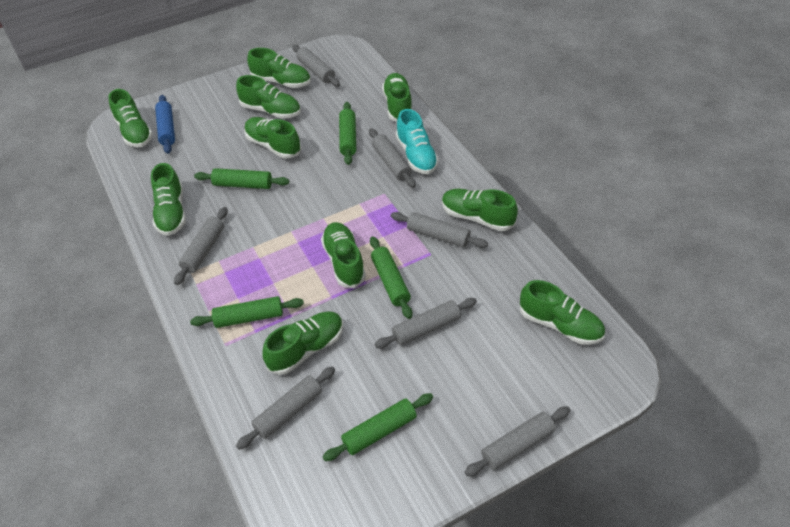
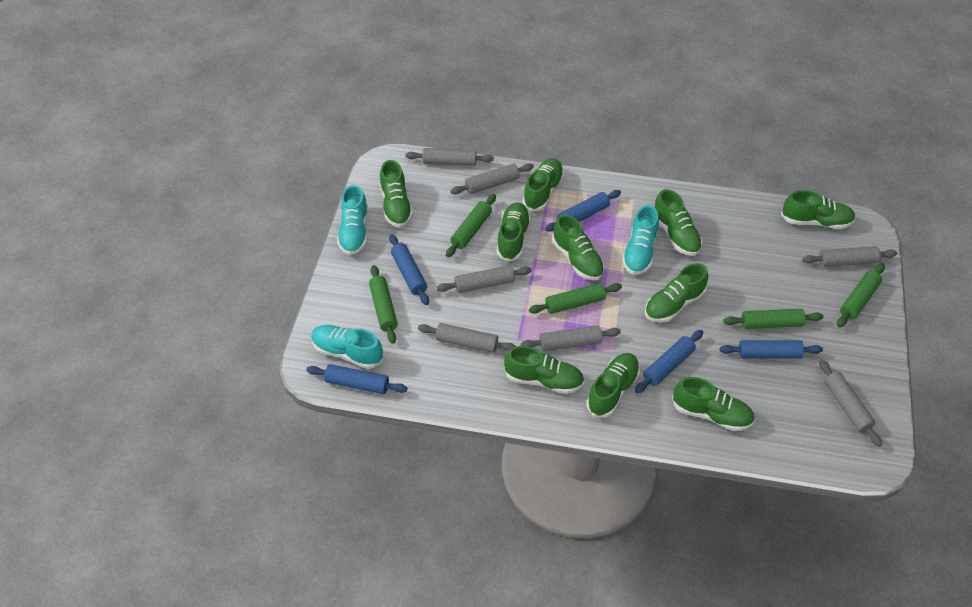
blue rolling pin: 1 -> 5
turquoise shoe: 1 -> 3

